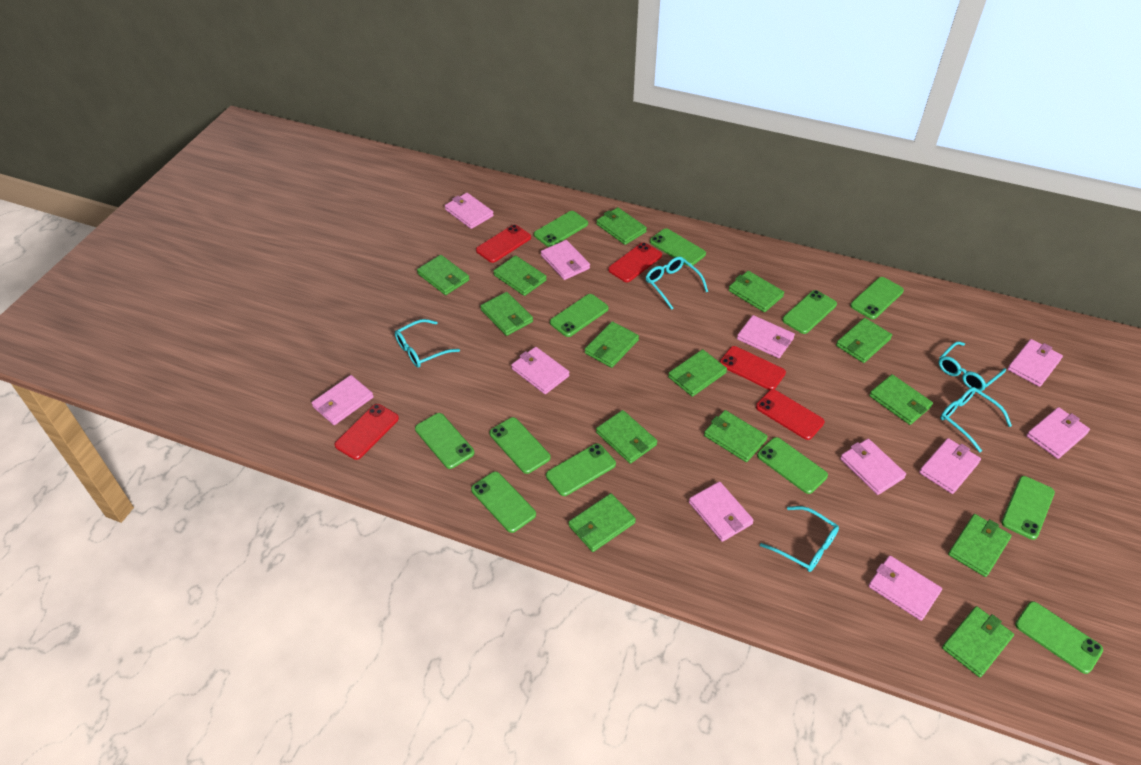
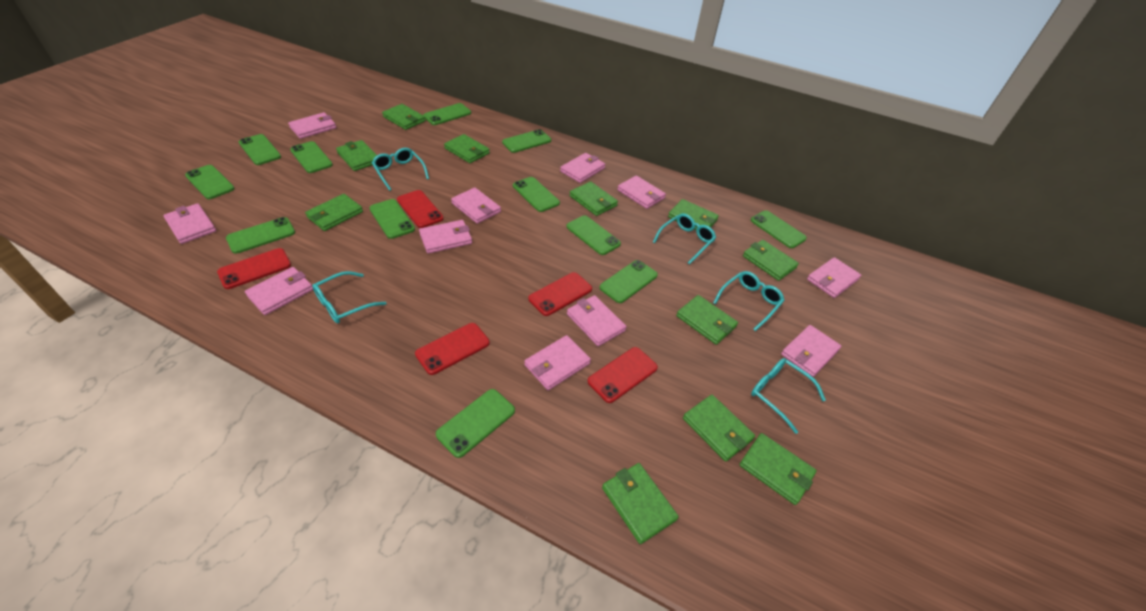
green wallet: 14 -> 11

